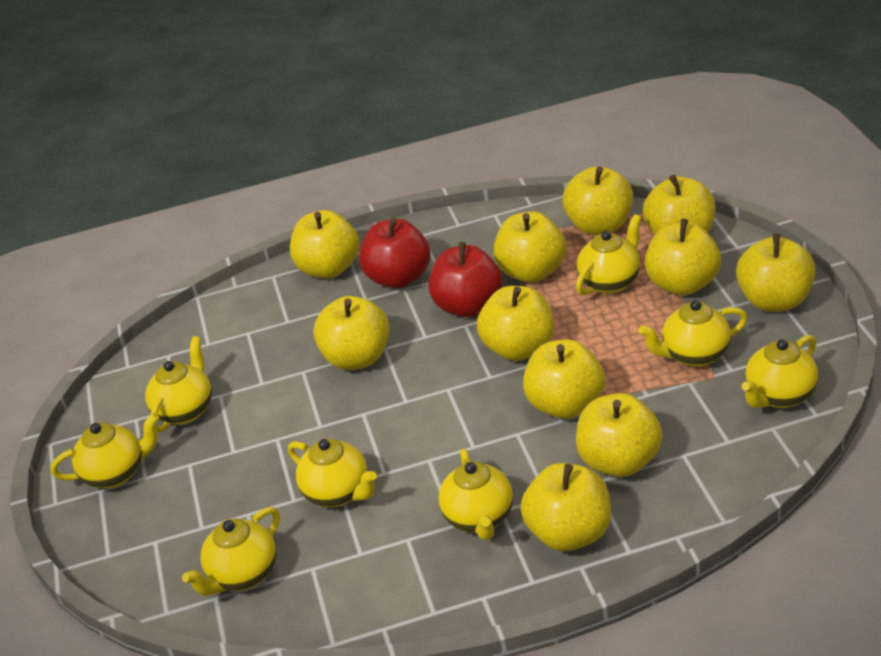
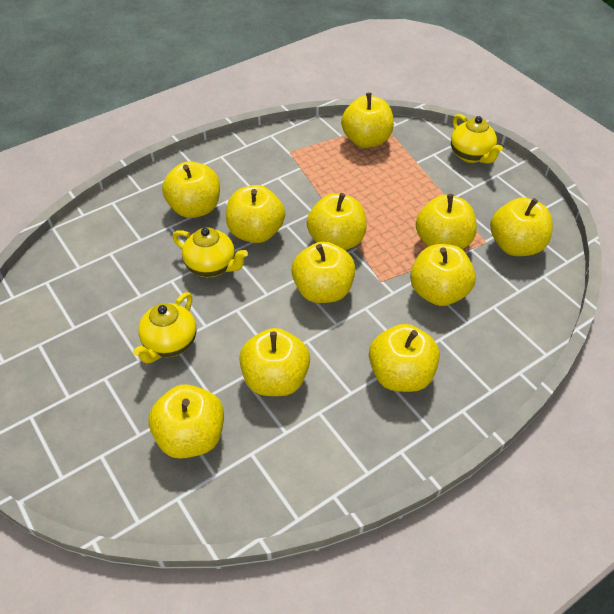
red apple: 2 -> 0
yellow teapot: 8 -> 3

